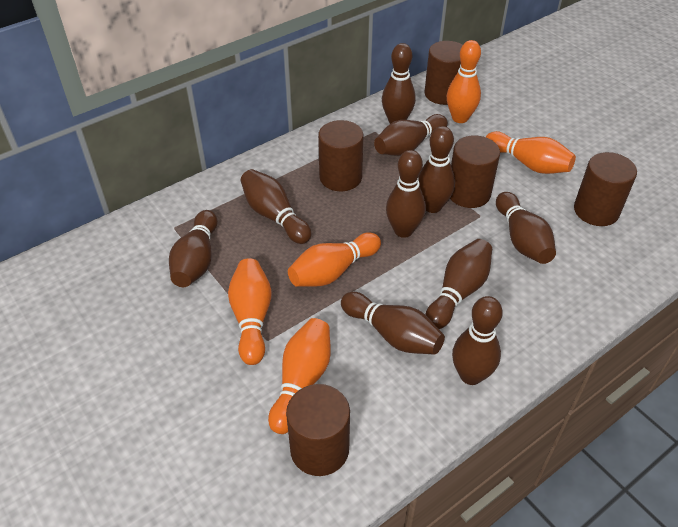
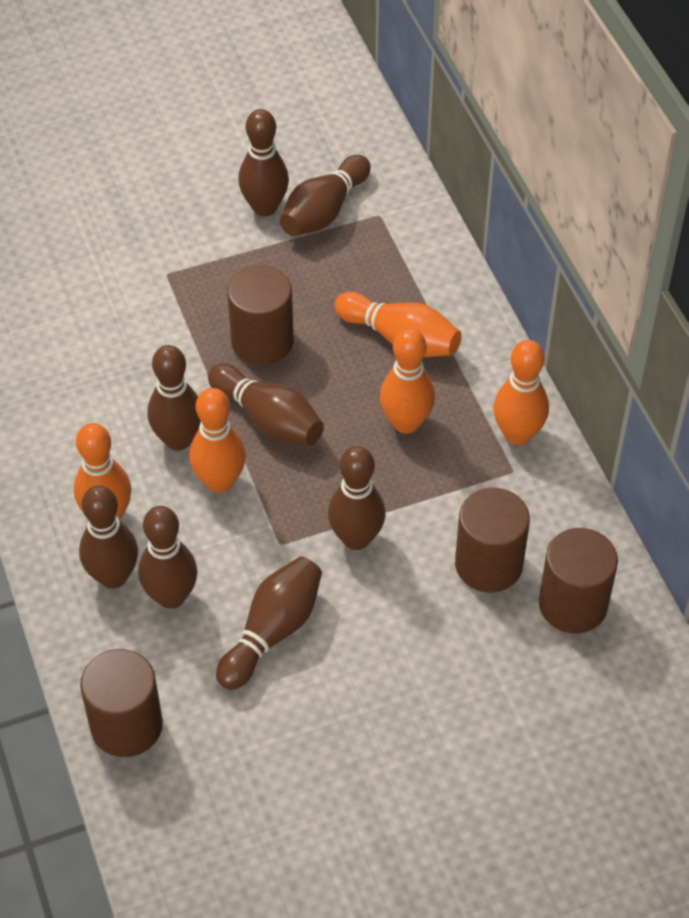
brown bowling pin: 10 -> 8
brown cylinder: 5 -> 4

